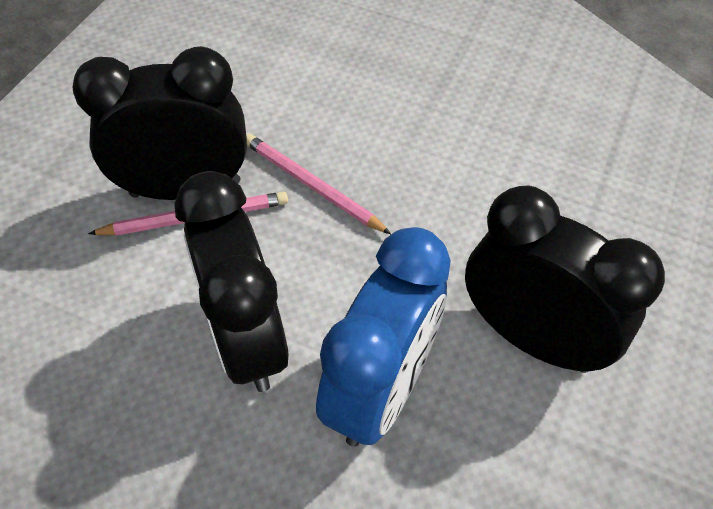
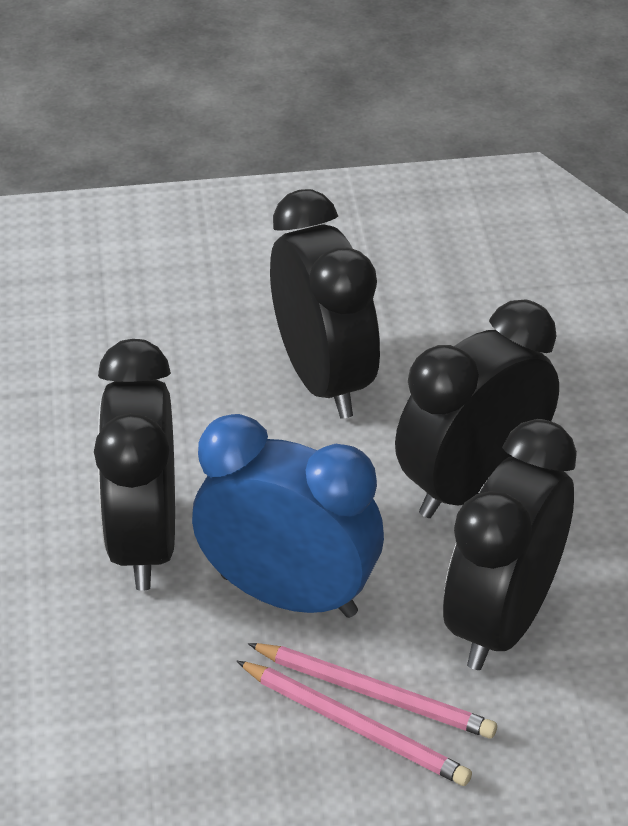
black clock: 3 -> 4

